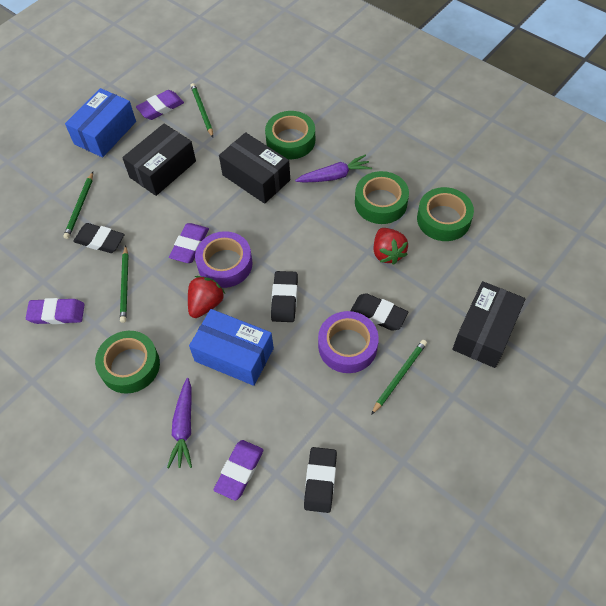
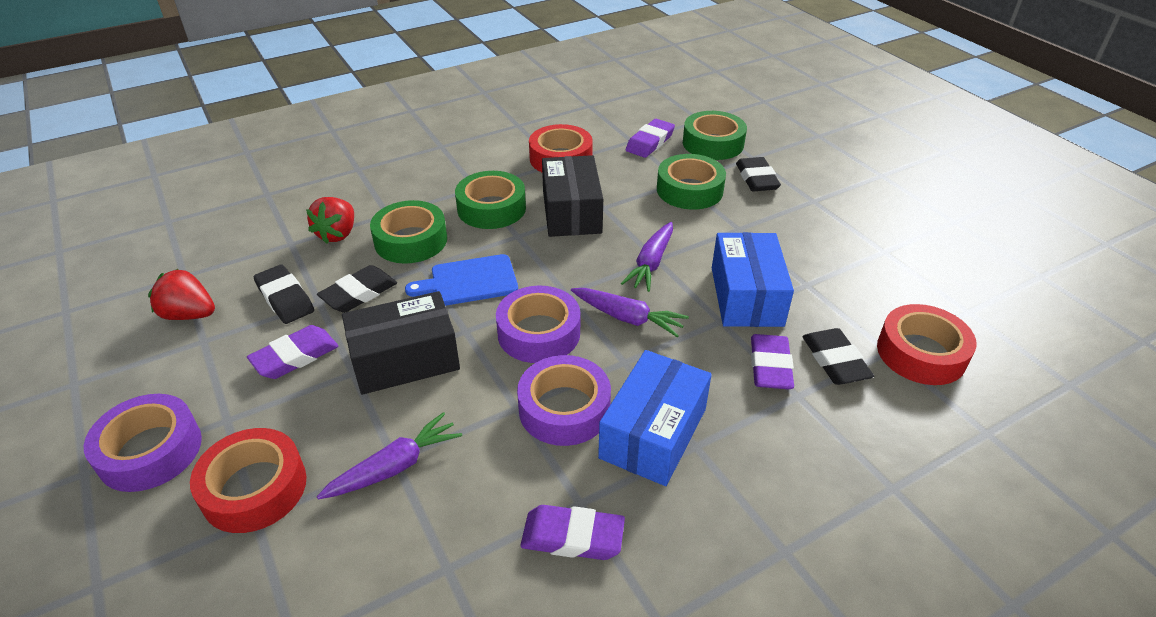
black box: 3 -> 2
blue cutting board: 0 -> 1
green pencil: 4 -> 0
purple carrot: 2 -> 3
purple tape: 2 -> 3
red tape: 0 -> 3

